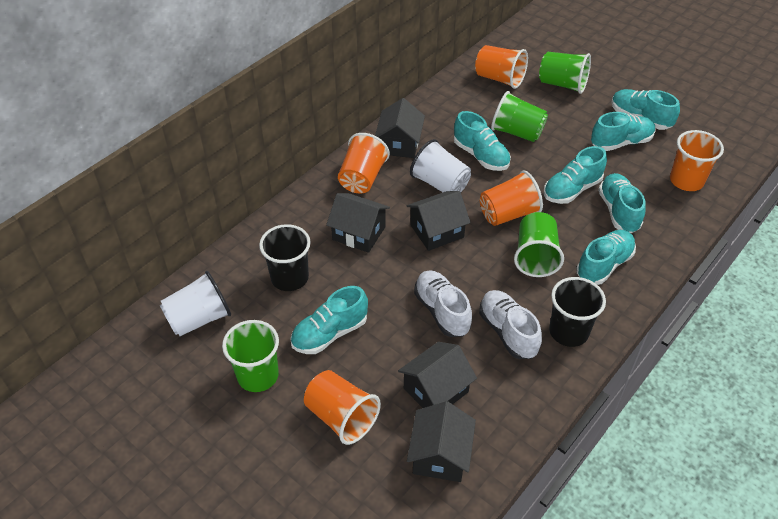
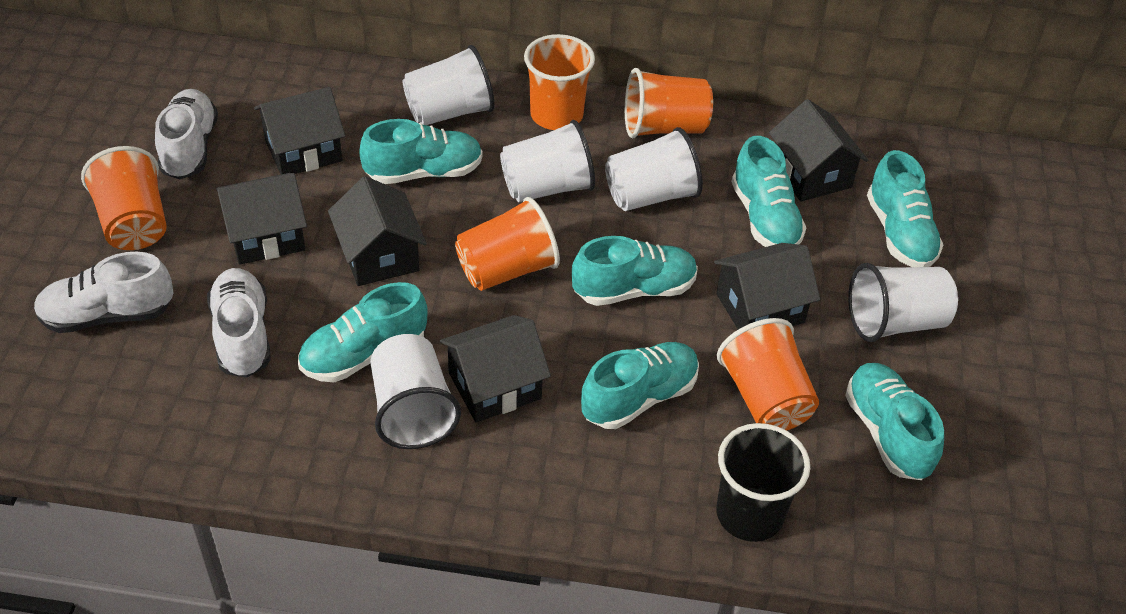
black cup: 2 -> 1
black house: 5 -> 6
green cup: 4 -> 0
white cup: 2 -> 5
white shoe: 2 -> 3

